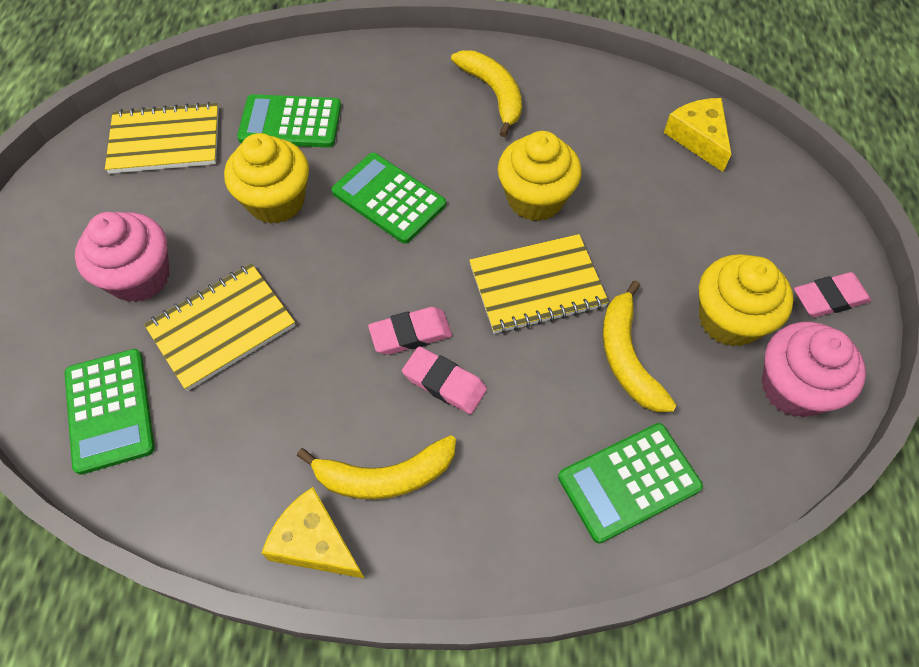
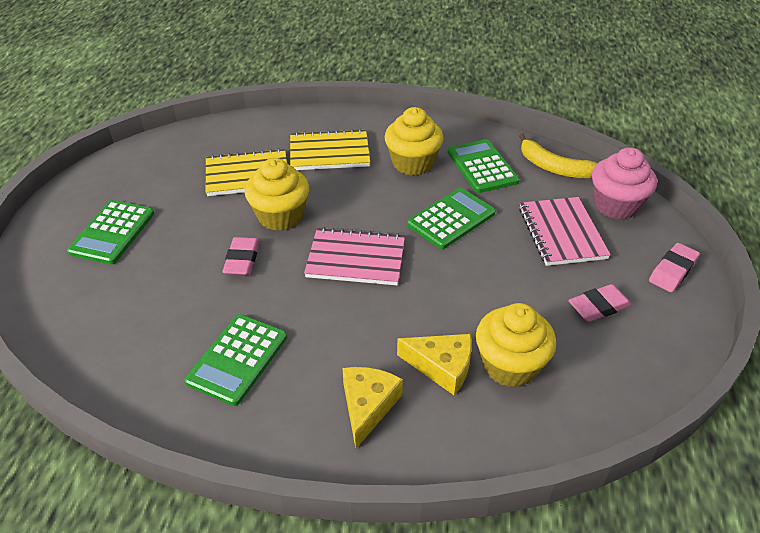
pink cupcake: 2 -> 1
pink notebook: 0 -> 2
yellow banana: 3 -> 1
yellow notebook: 3 -> 2

